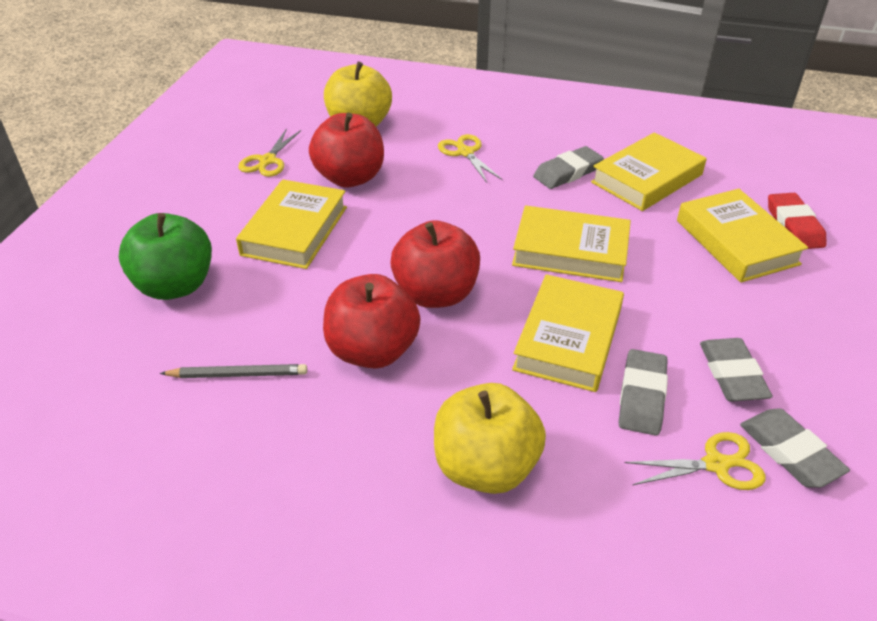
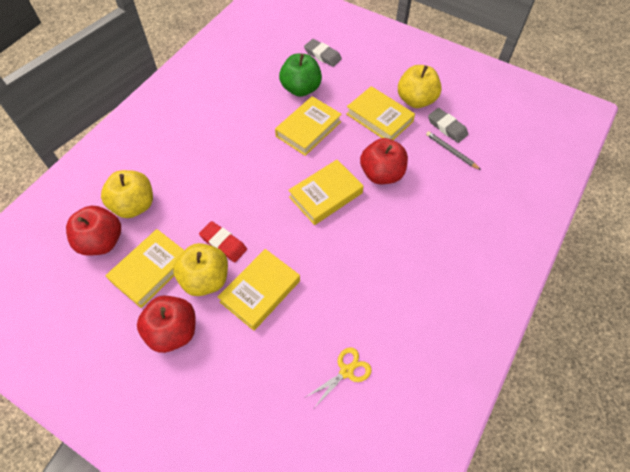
grey eraser: 4 -> 2
yellow apple: 2 -> 3
yellow scissors: 3 -> 1

